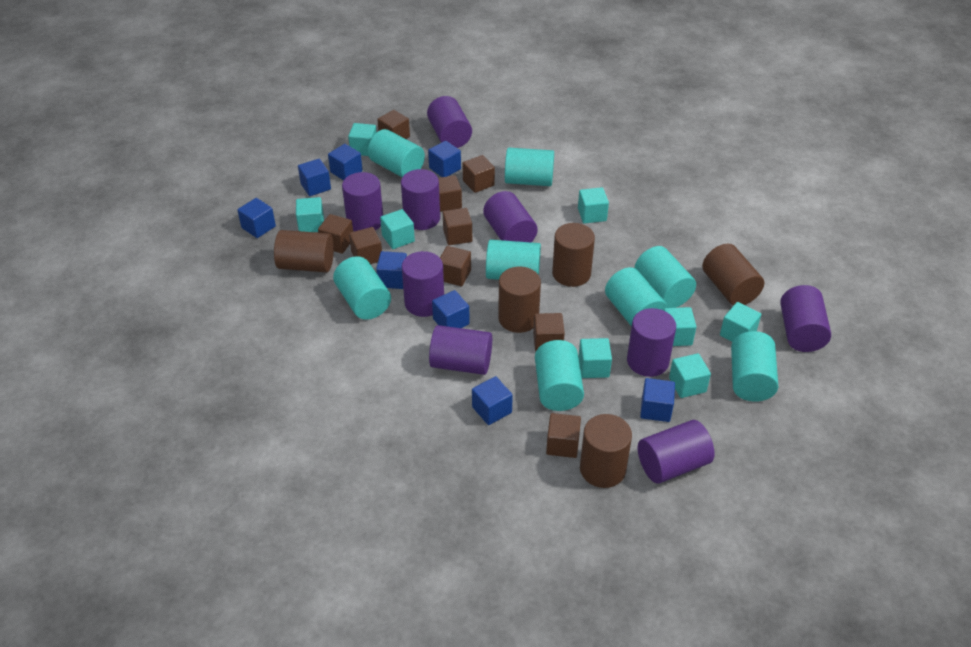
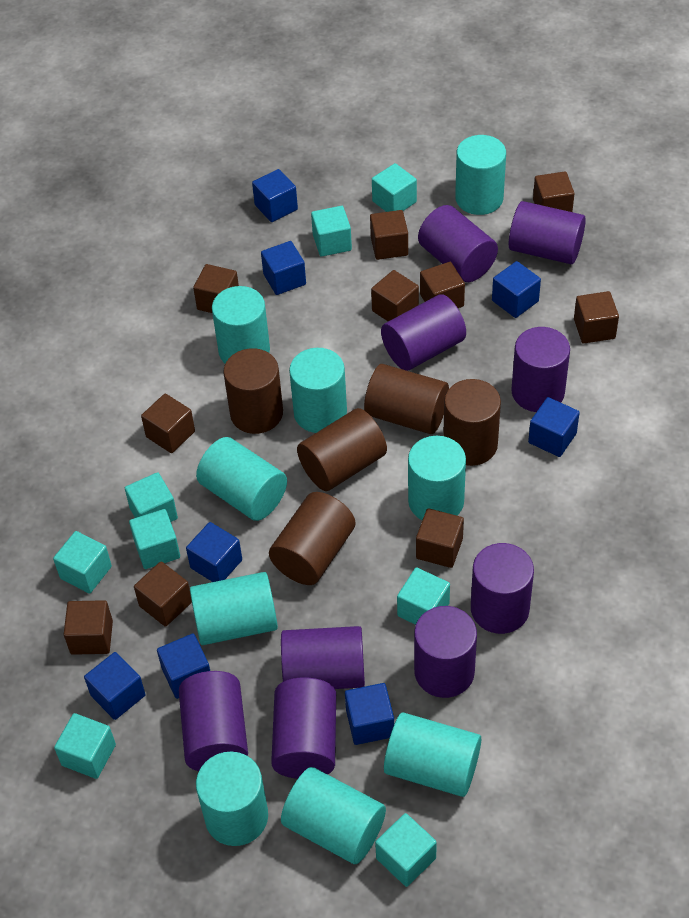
brown cube: 9 -> 10
turquoise cylinder: 8 -> 9

